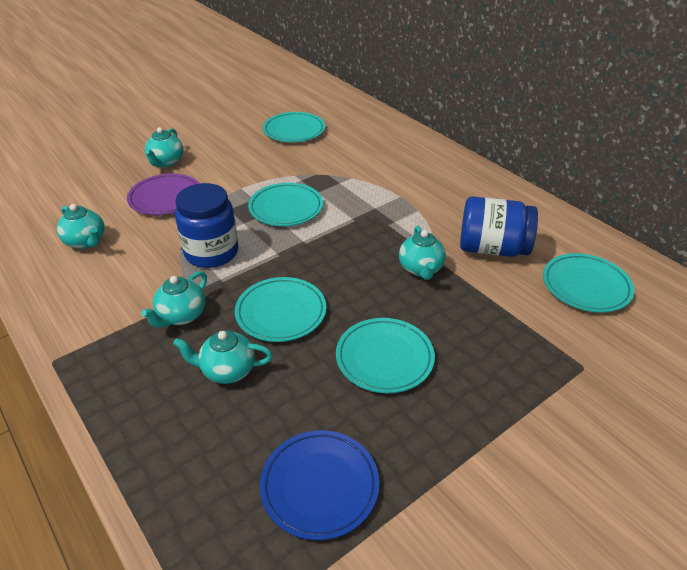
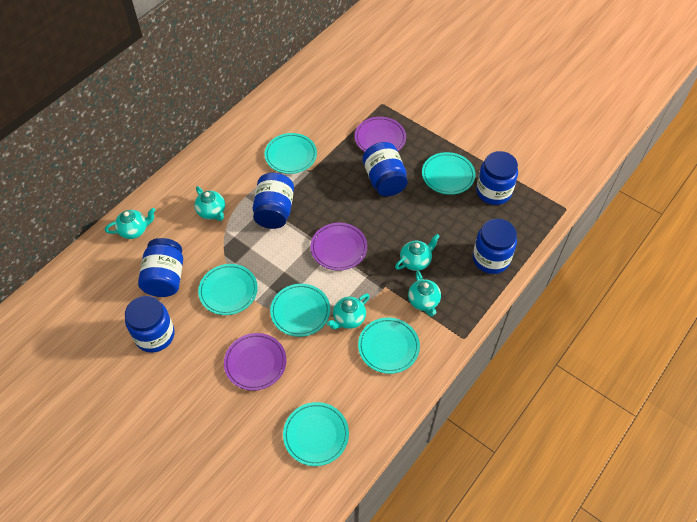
blue jar: 2 -> 6
blue plate: 1 -> 0
purple plate: 1 -> 3
turquoise plate: 5 -> 6

